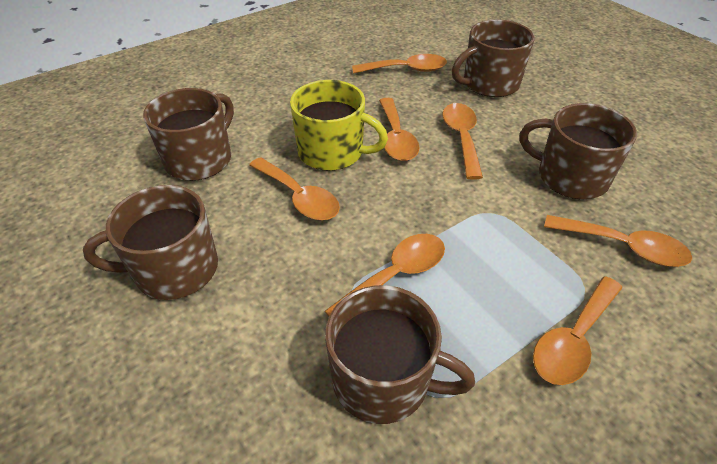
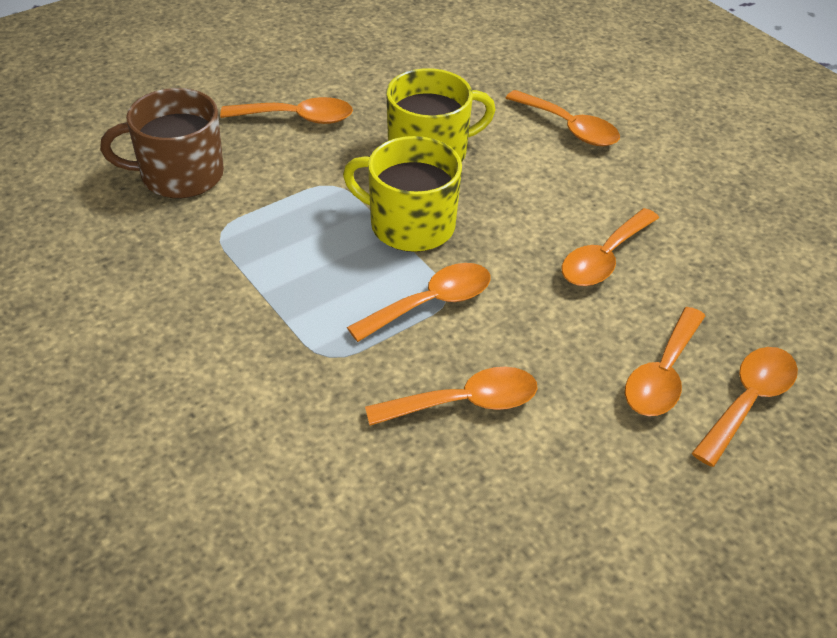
brown mug: 5 -> 1
yellow mug: 1 -> 2

